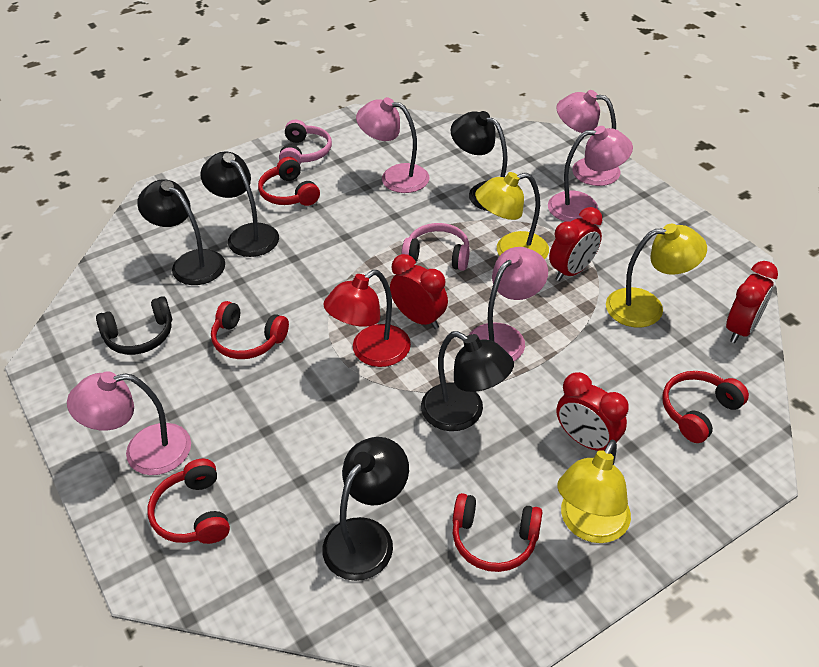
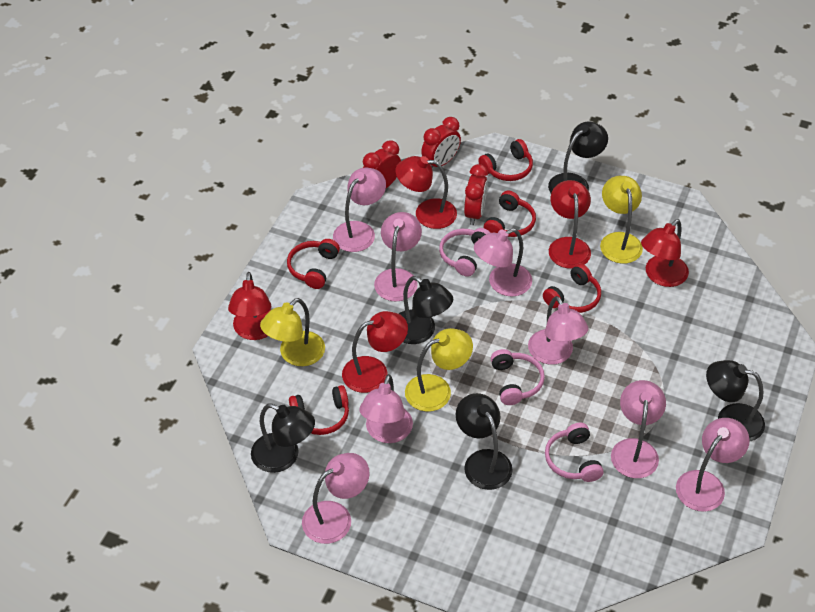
black headphones: 1 -> 0
pink headphones: 2 -> 3
pink lamp: 5 -> 8
red clock: 4 -> 3
red lamp: 1 -> 5

